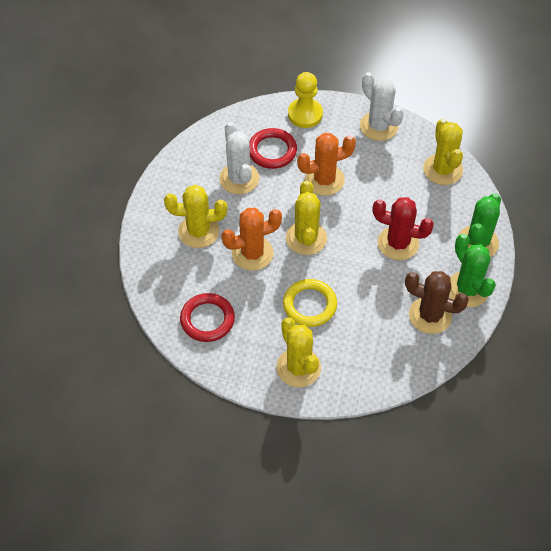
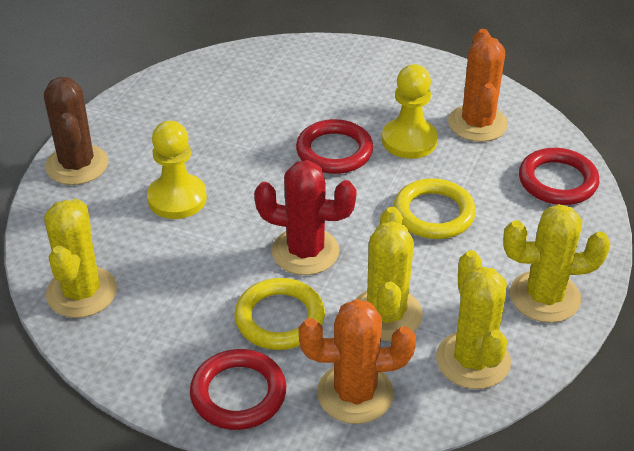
green cactus: 2 -> 0
red ring: 2 -> 3
white cactus: 2 -> 0
yellow pawn: 1 -> 2
yellow ring: 1 -> 2

